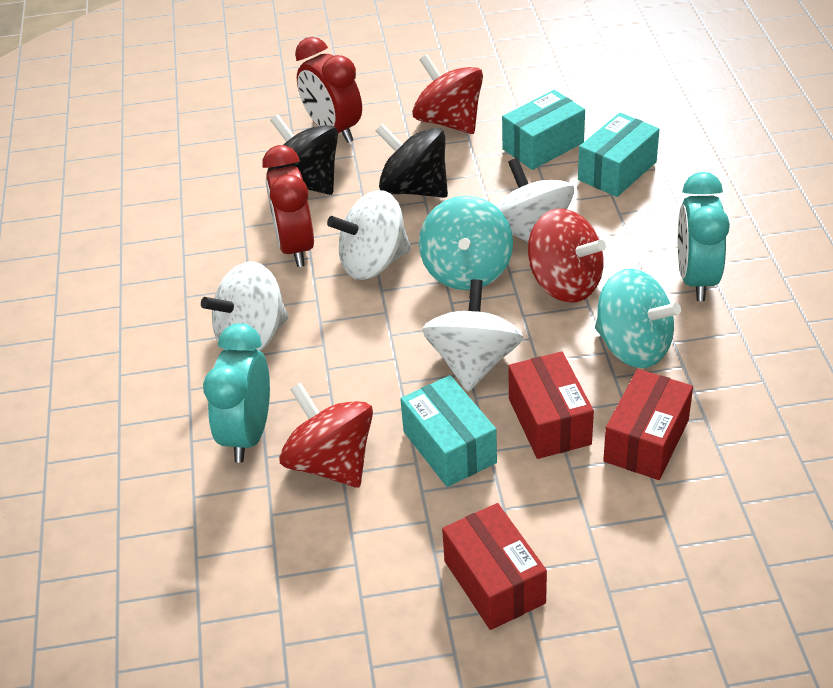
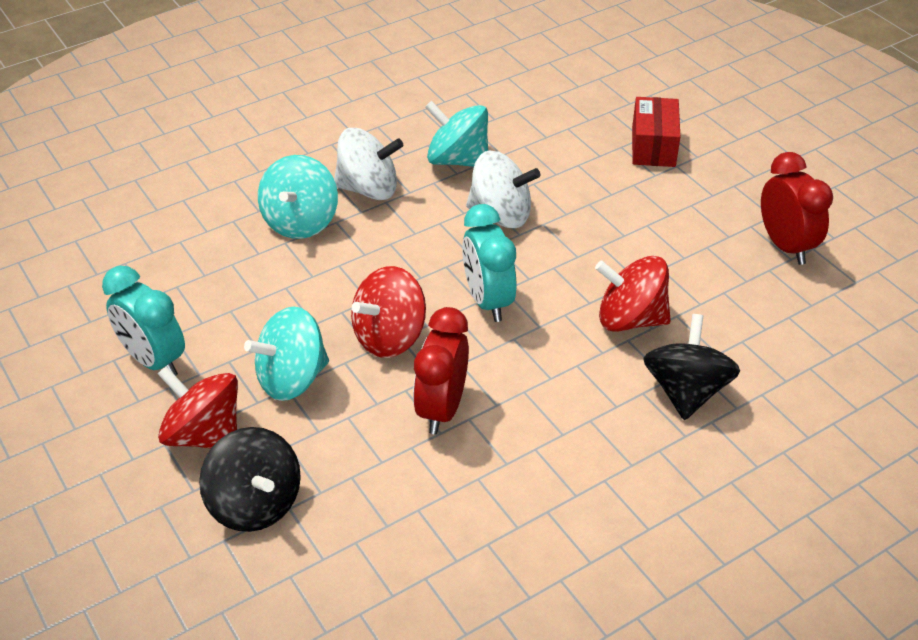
red box: 3 -> 1
turquoise box: 3 -> 0
turquoise spinning top: 2 -> 3
white spinning top: 4 -> 2

